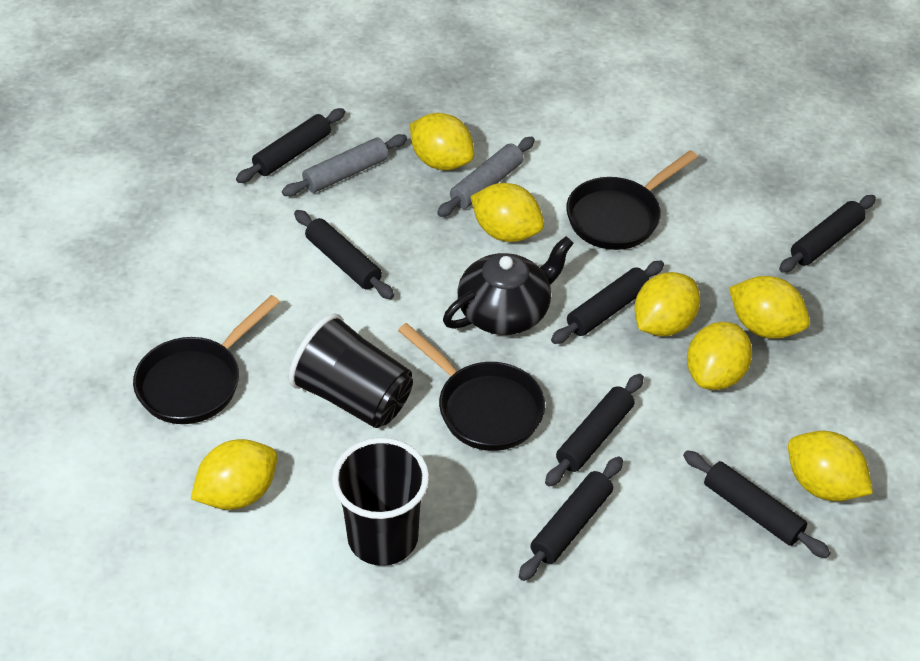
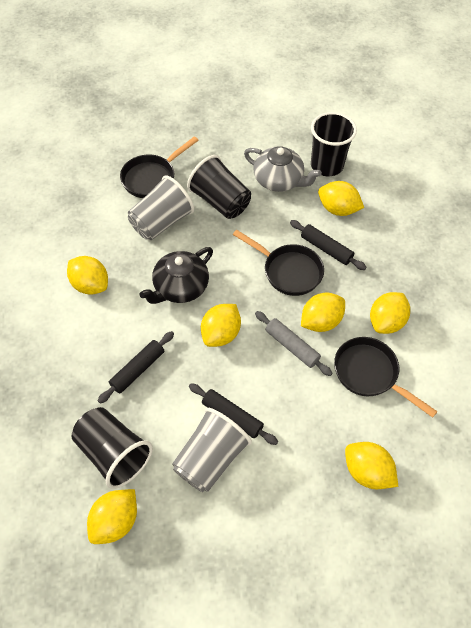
black cup: 2 -> 3
black rolling pin: 7 -> 3
grey cup: 0 -> 2
grey rolling pin: 2 -> 1
grey teapot: 0 -> 1

